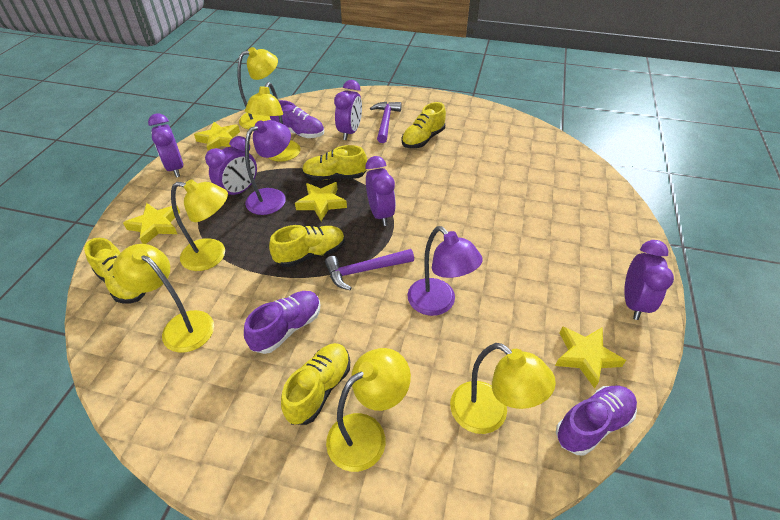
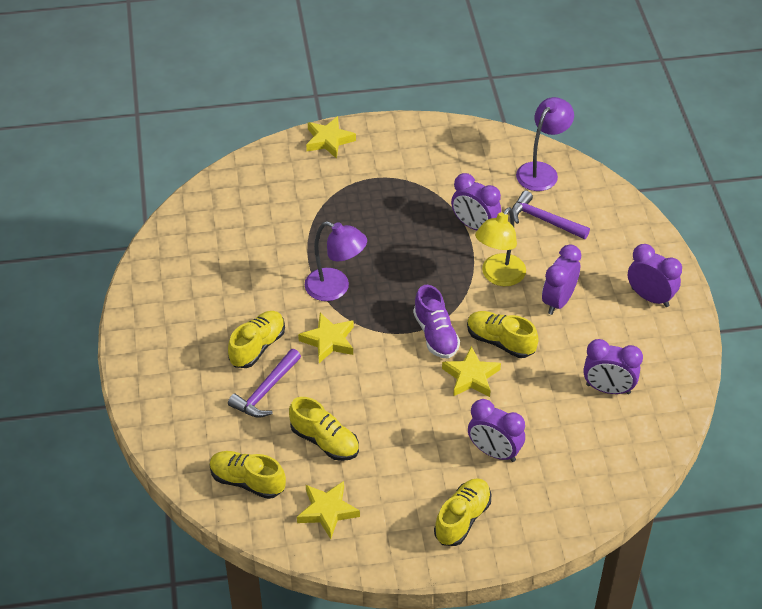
purple shoe: 3 -> 1
yellow lamp: 6 -> 1

